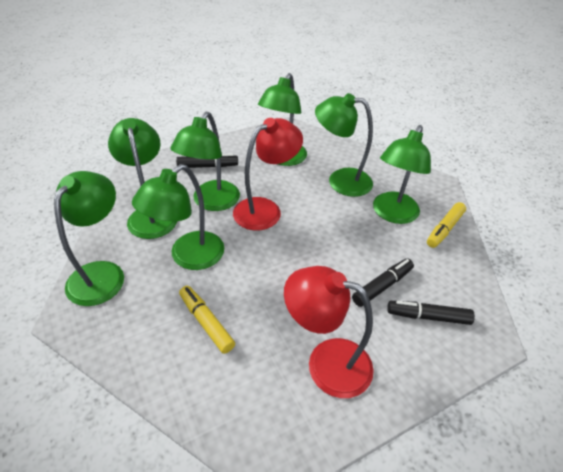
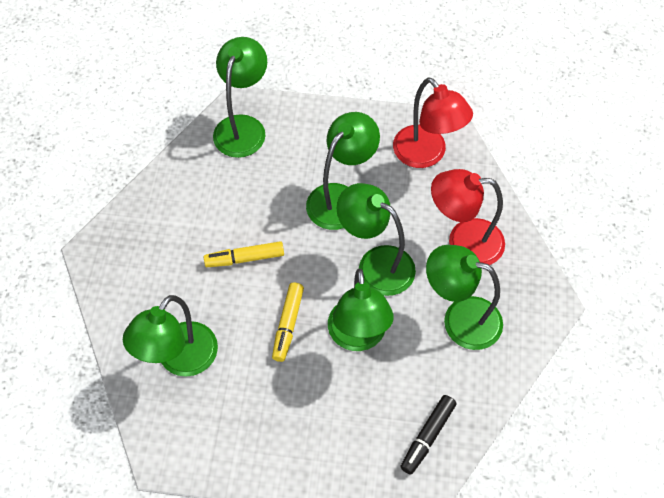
black marker: 3 -> 1
green lamp: 7 -> 6

